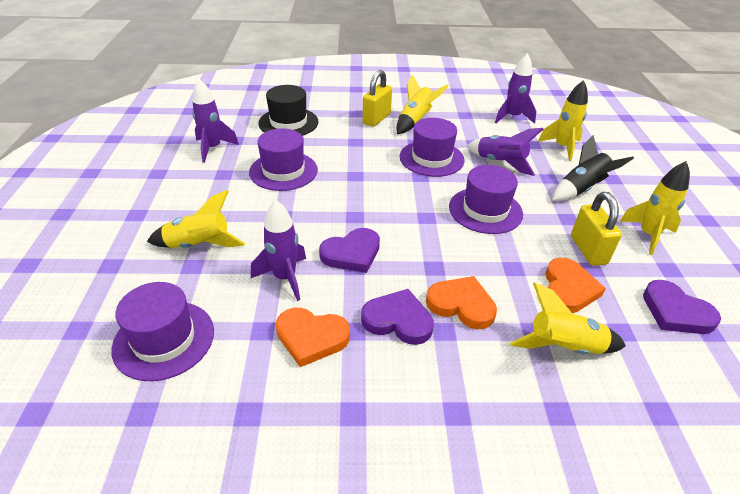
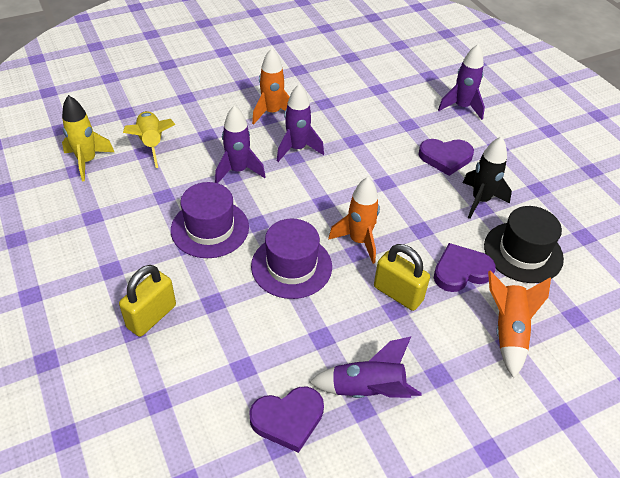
orange heart: 3 -> 0
orange rocket: 0 -> 3
purple hat: 4 -> 2
yellow rocket: 5 -> 2

